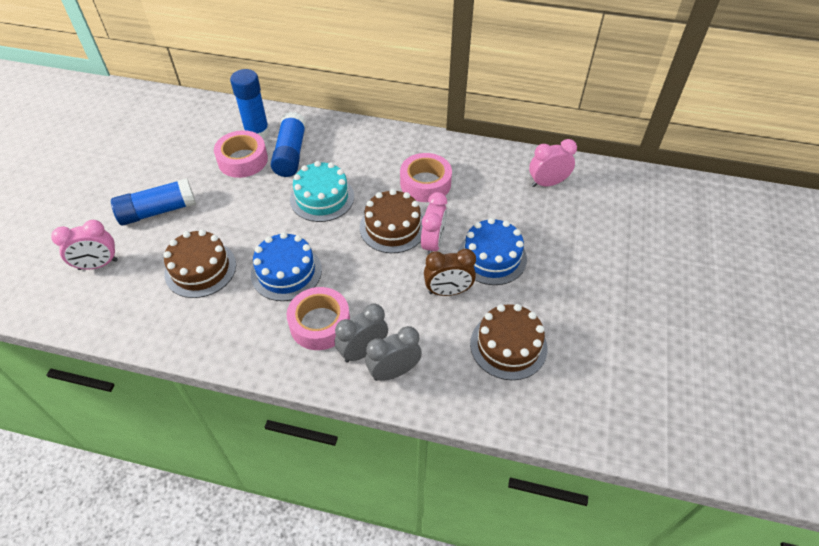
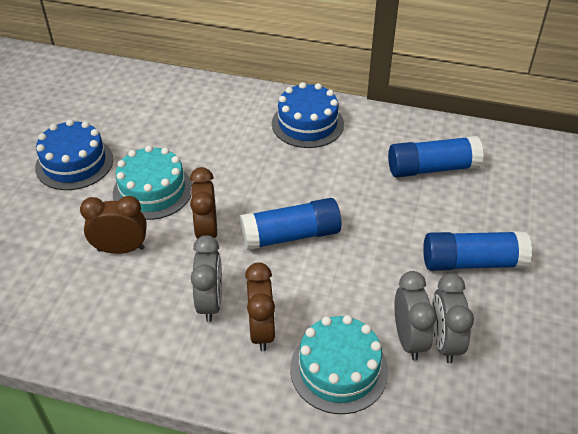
brown cake: 3 -> 0
brown clock: 1 -> 3
grey clock: 2 -> 3
pink clock: 3 -> 0
pink tape: 3 -> 0
turquoise cake: 1 -> 2

